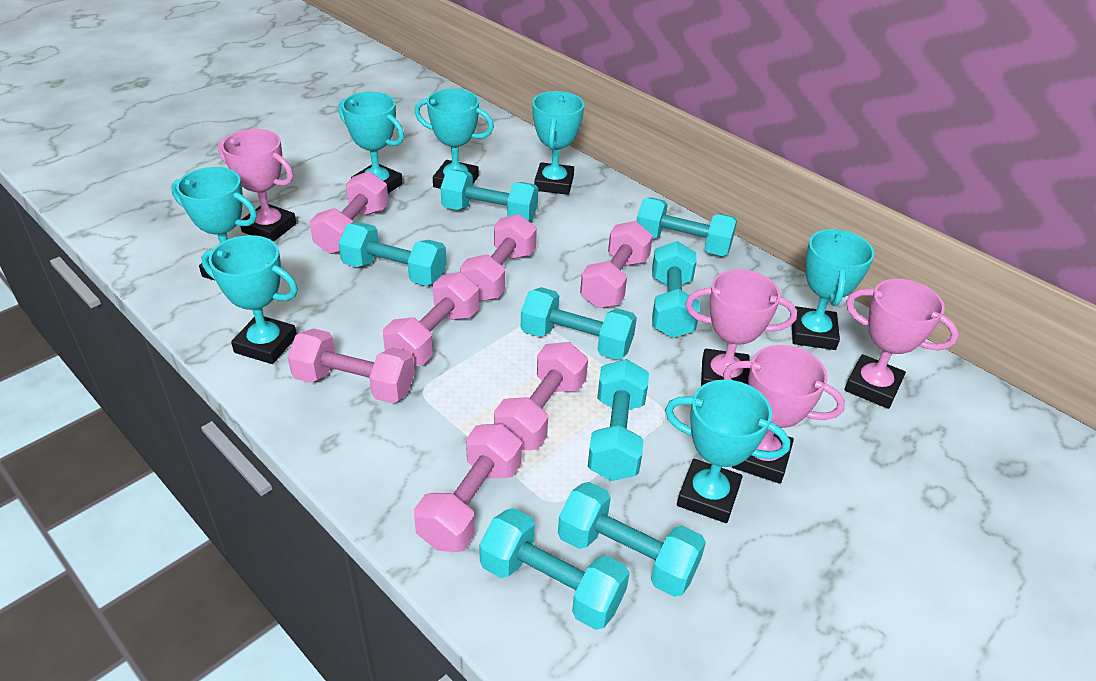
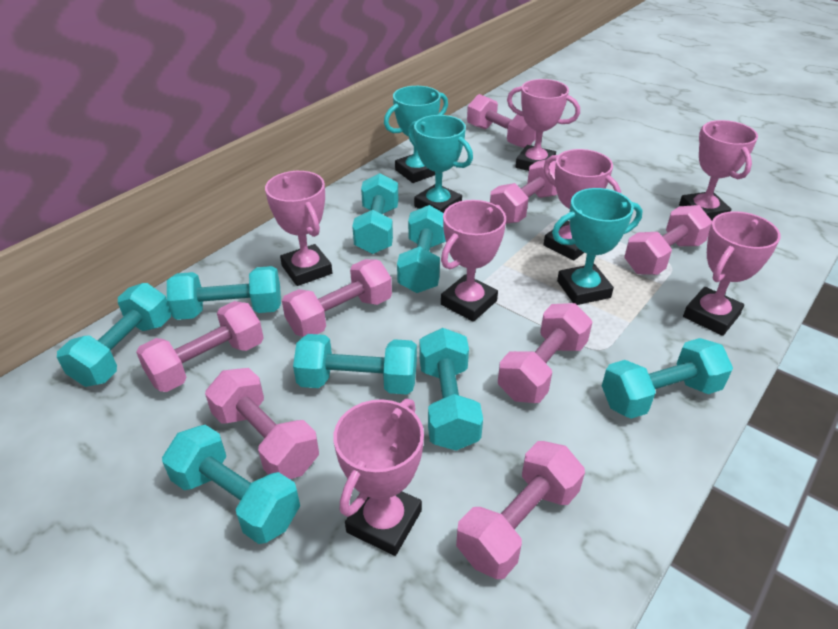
pink dumbbell: 7 -> 8
pink trophy: 4 -> 7
turquoise trophy: 7 -> 3

